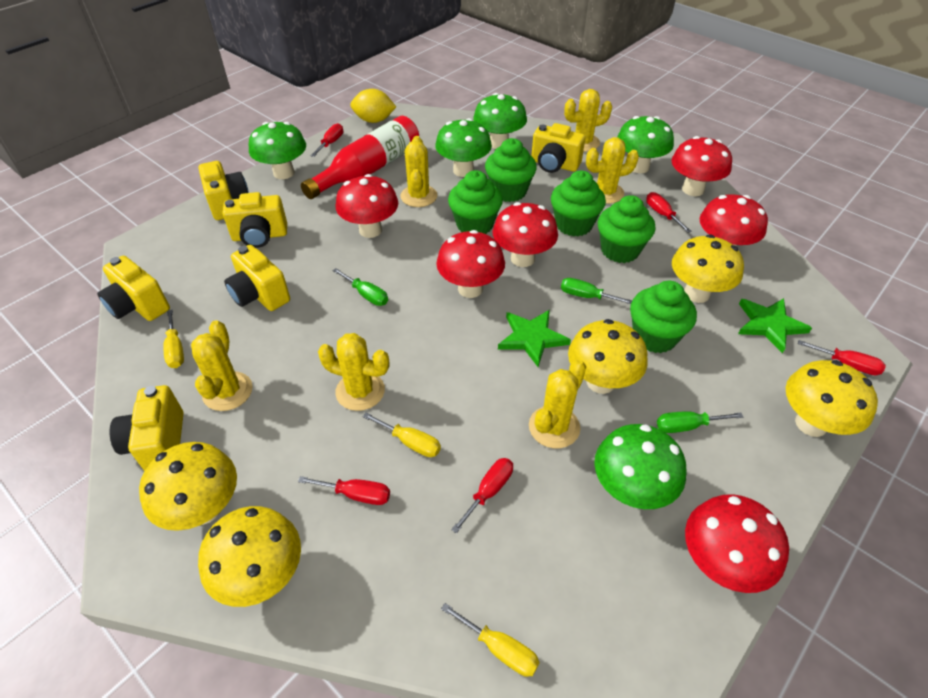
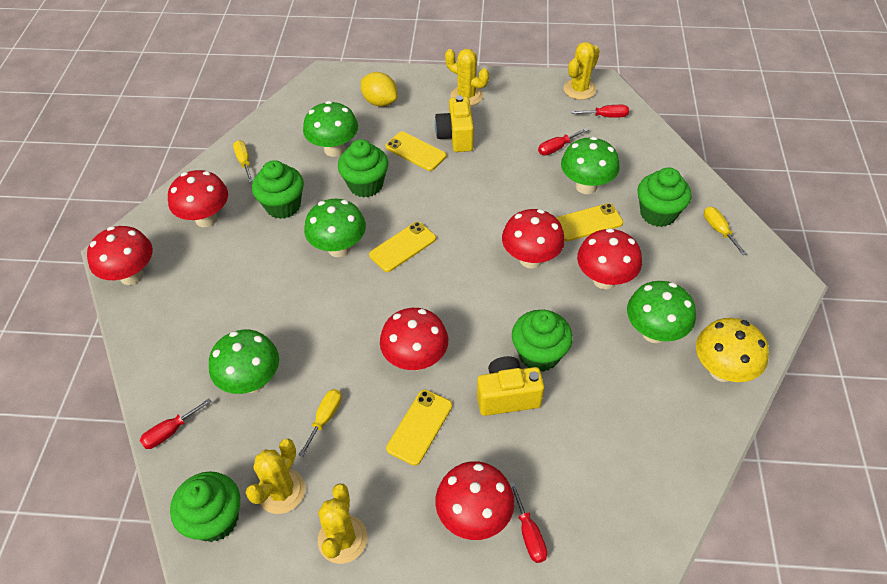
green screwdriver: 3 -> 0
green star: 2 -> 0
red bottle: 1 -> 0
red screwdriver: 5 -> 4
yellow cactus: 6 -> 4
yellow camera: 6 -> 2
yellow mushroom: 5 -> 1
yellow phone: 0 -> 4

